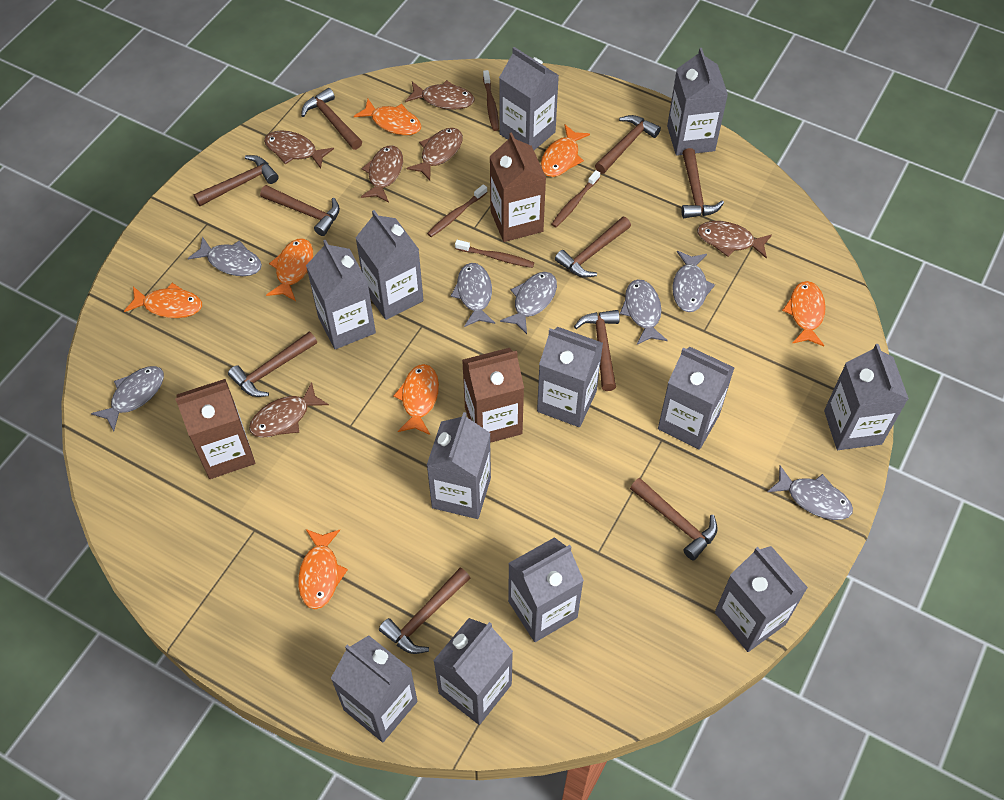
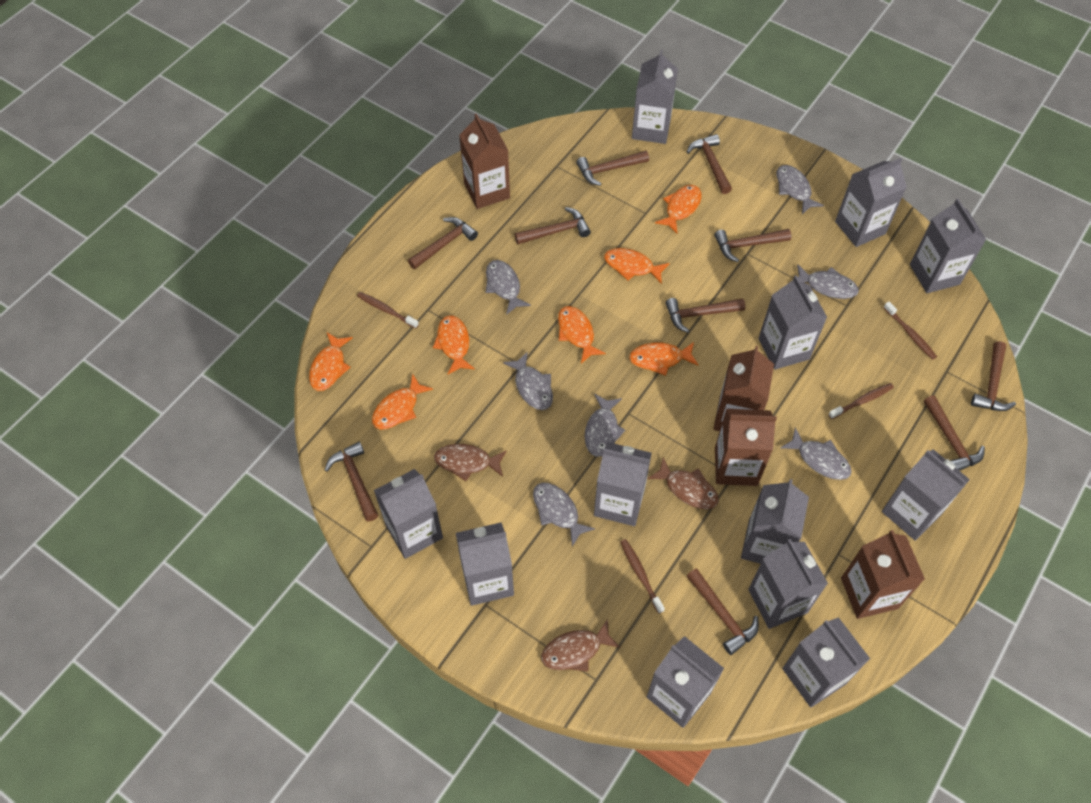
brown carton: 3 -> 4
brown fish: 6 -> 3

